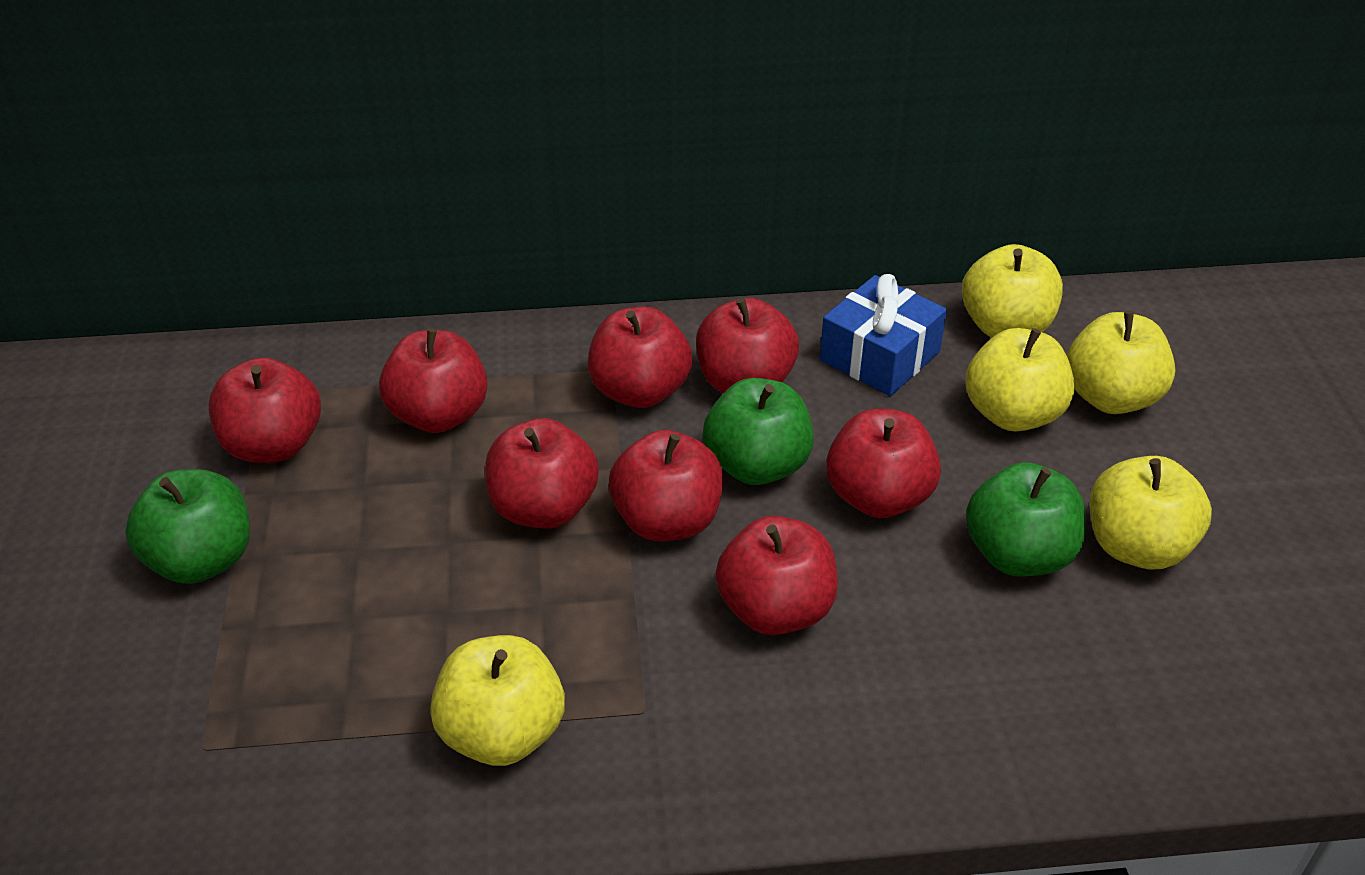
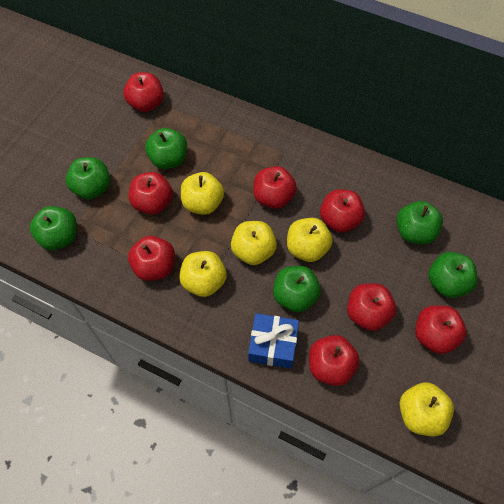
green apple: 3 -> 6

